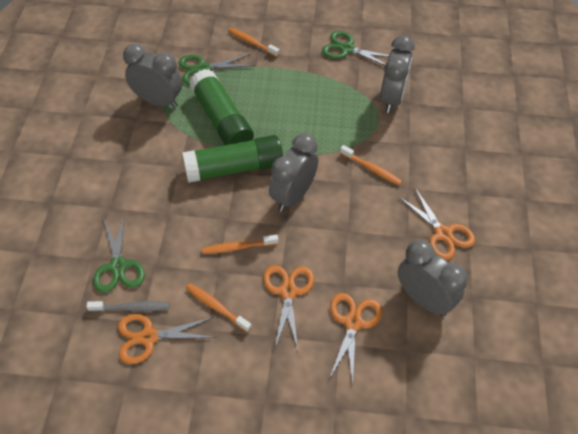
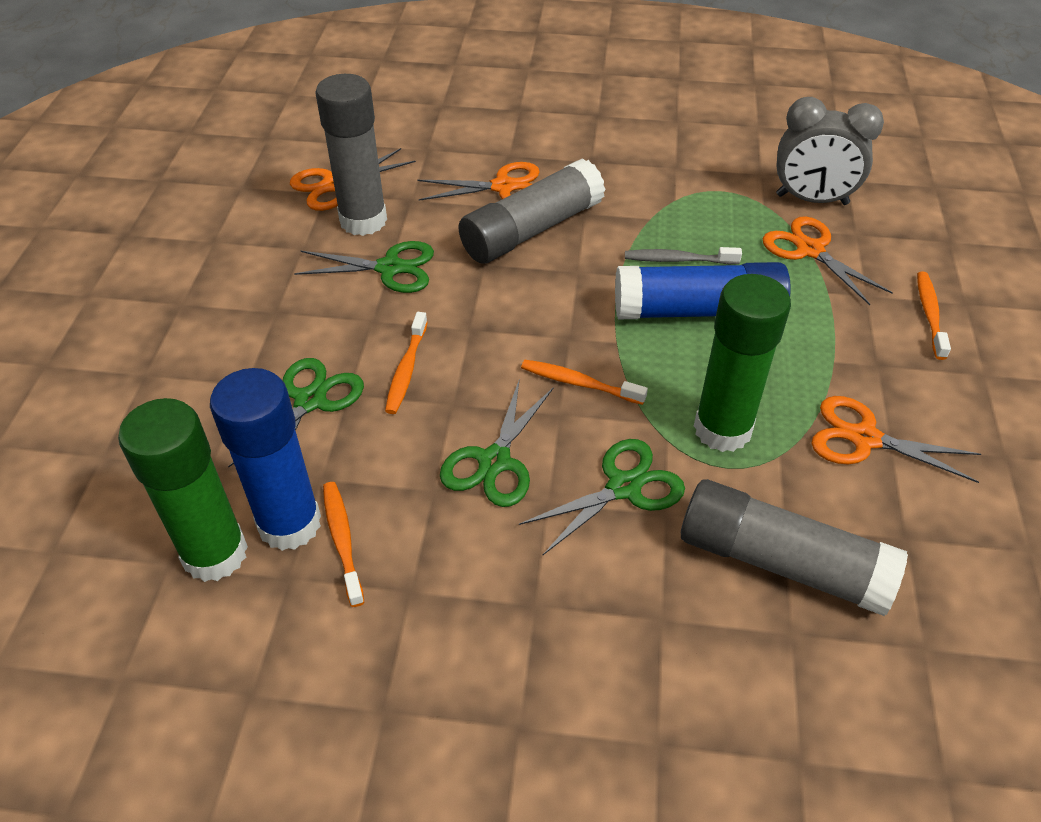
blue glue stick: 0 -> 2
green scissors: 3 -> 4
grey clock: 4 -> 1
grey glue stick: 0 -> 3

